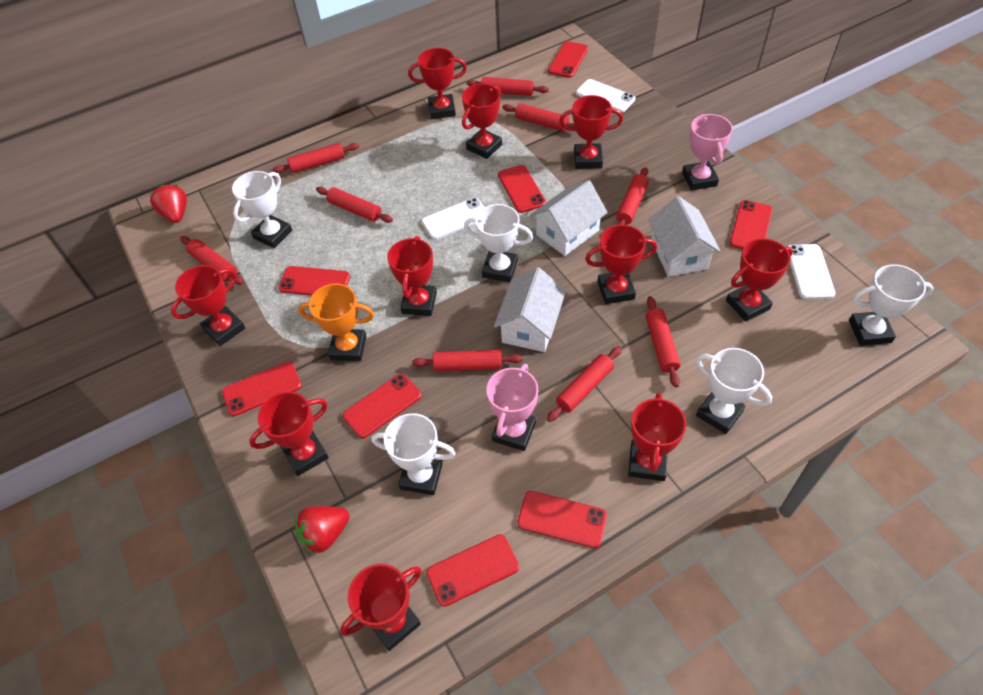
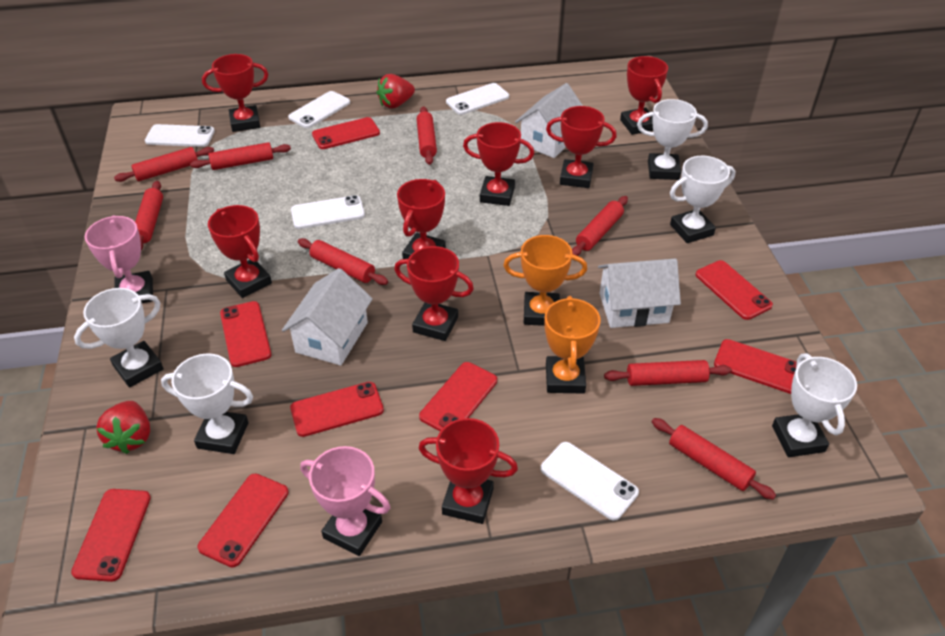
orange trophy: 1 -> 2
red rolling pin: 9 -> 8
red trophy: 10 -> 8
white phone: 3 -> 5

